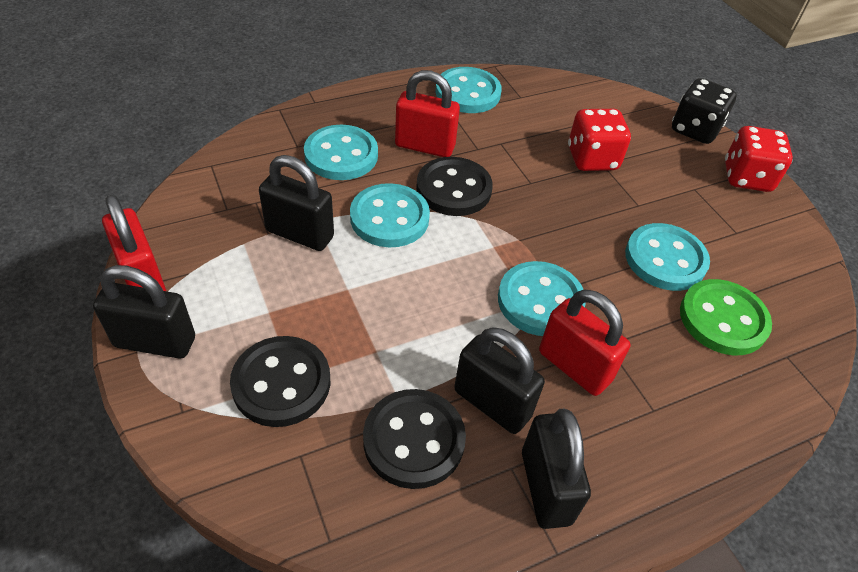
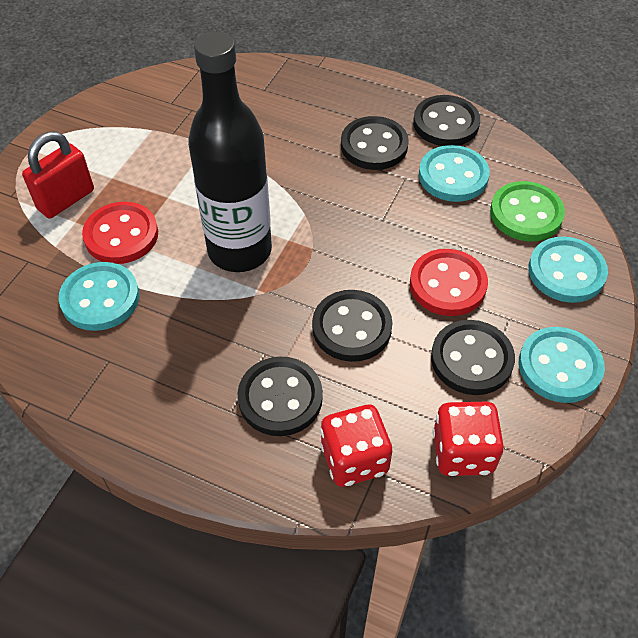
black bottle: 0 -> 1
black button: 3 -> 5
black dice: 1 -> 0
black padlock: 4 -> 0
red button: 0 -> 2
red padlock: 3 -> 1
turquoise button: 5 -> 4

